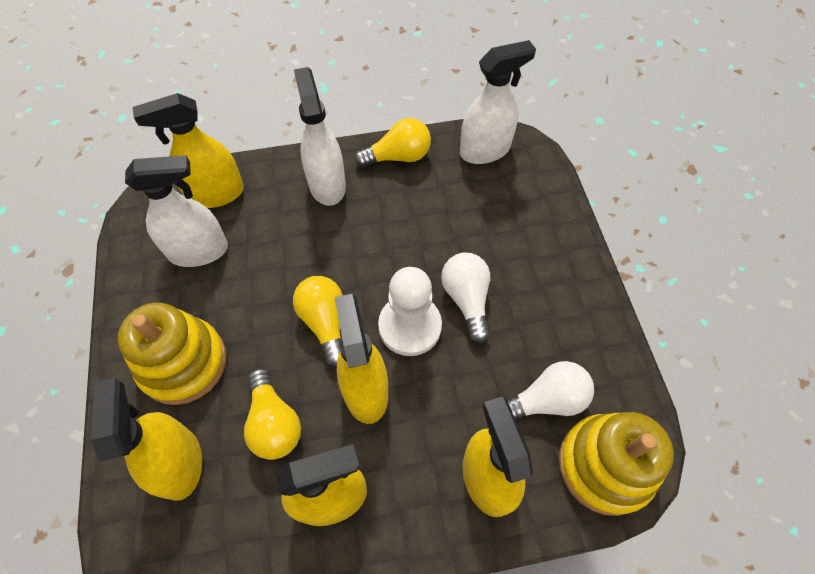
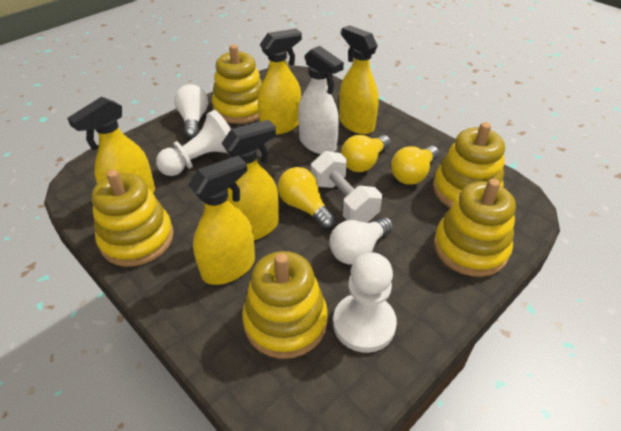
white dumbbell: 0 -> 1
white pawn: 1 -> 2
white spray bottle: 3 -> 1
yellow stacking toy: 2 -> 5

